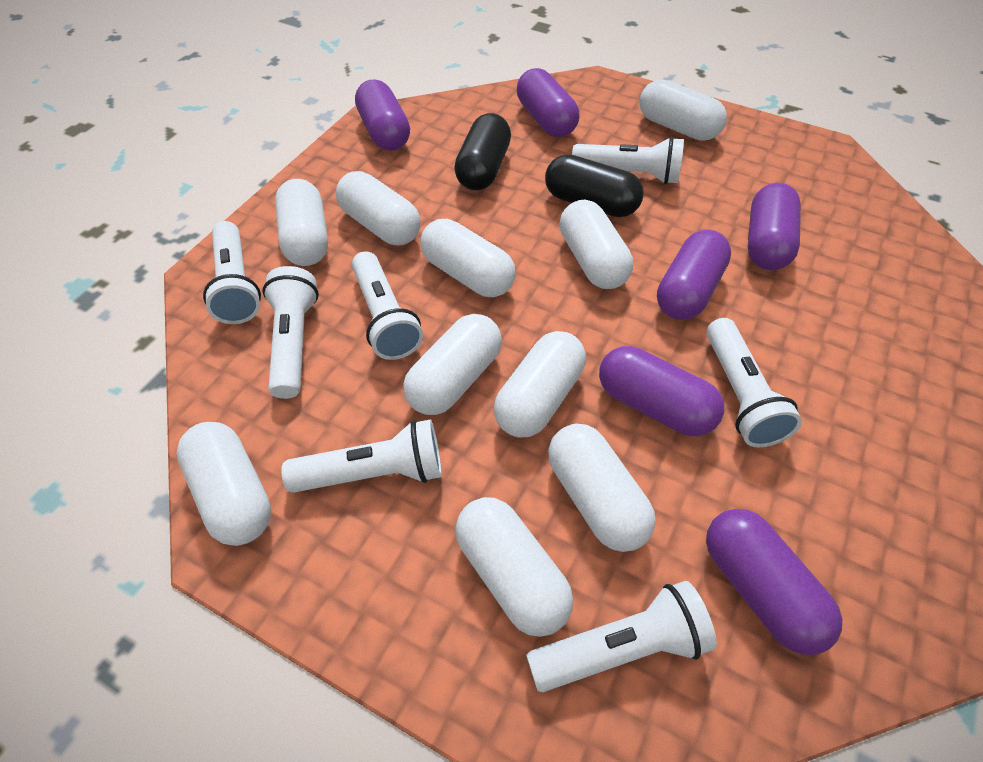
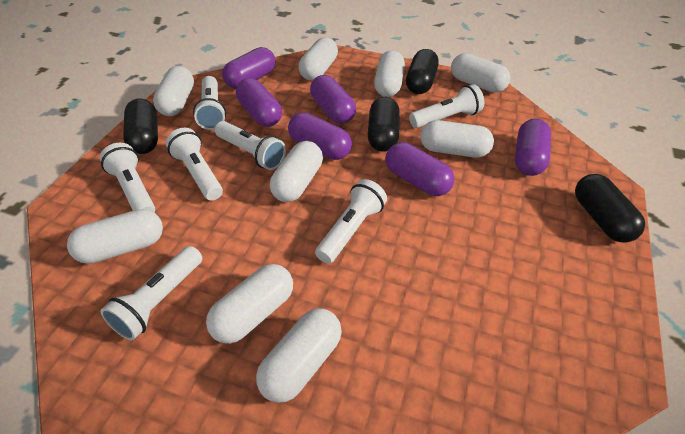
black capsule: 2 -> 4
white capsule: 10 -> 9

